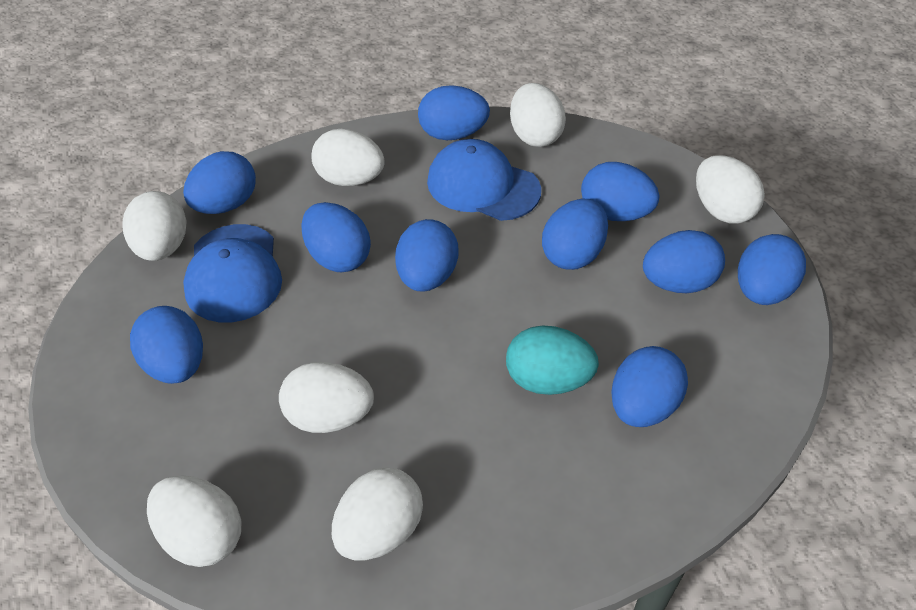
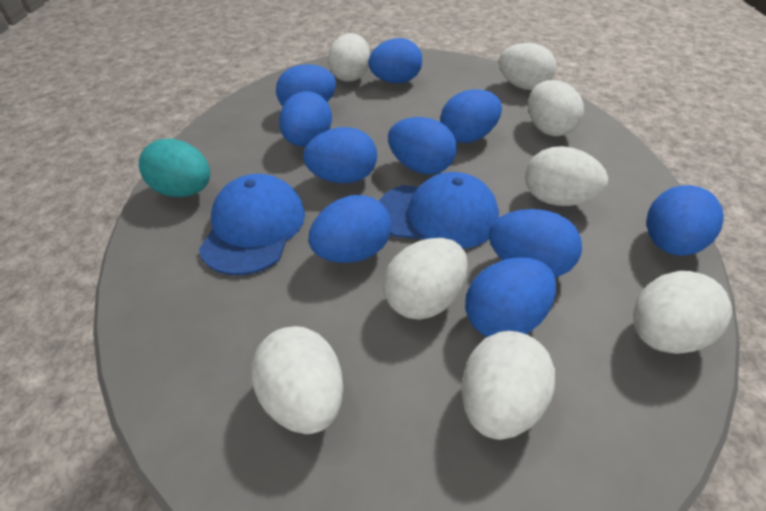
white egg: 7 -> 8

